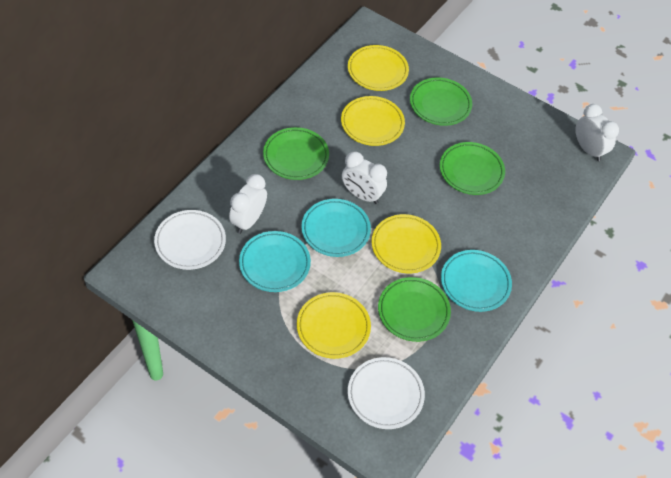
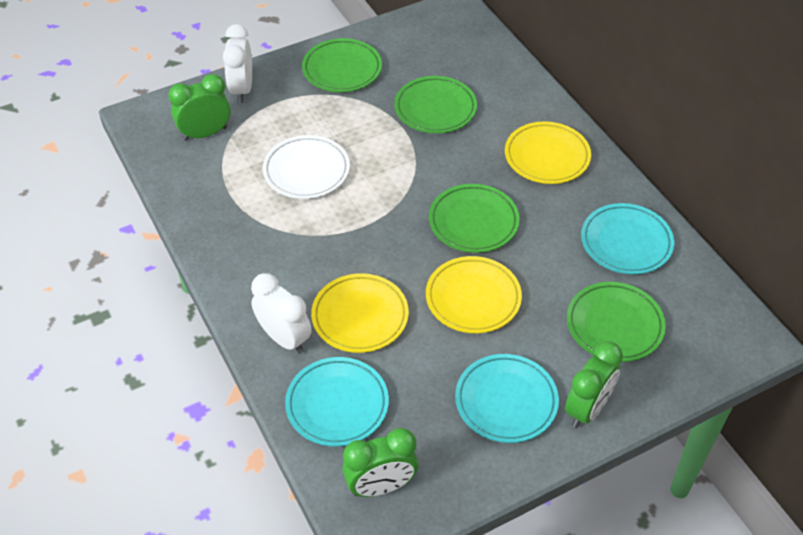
green clock: 0 -> 3
white clock: 3 -> 2
white plate: 2 -> 1
yellow plate: 4 -> 3

